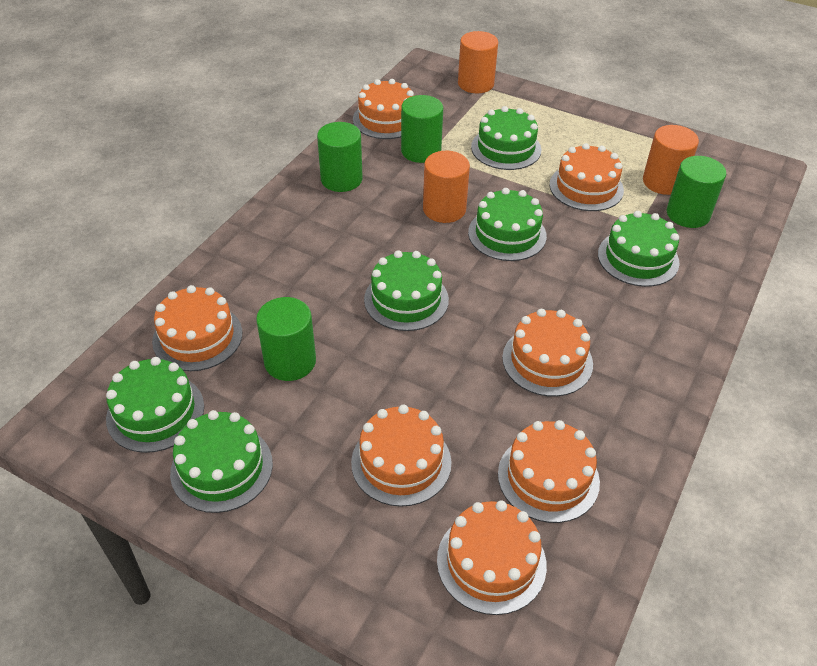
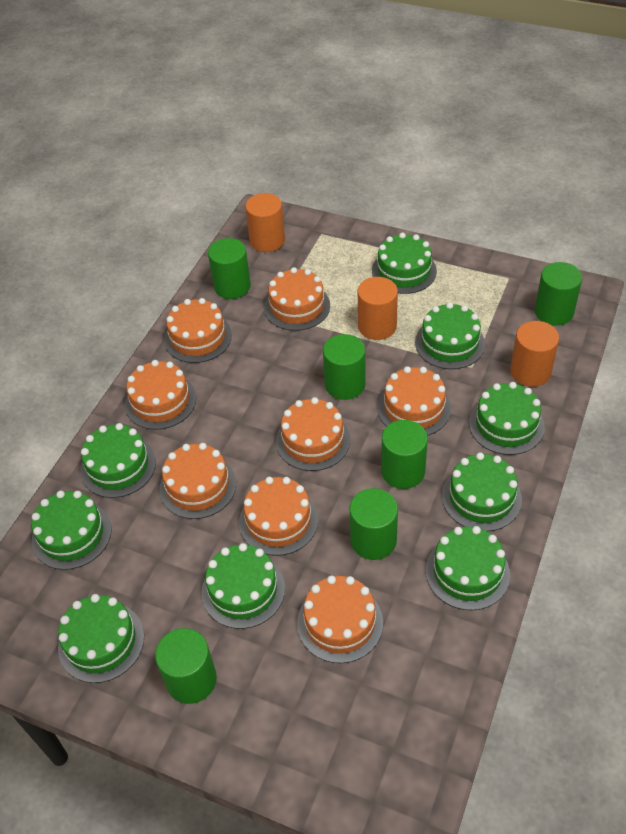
green cake: 6 -> 9
green cylinder: 4 -> 6
orange cake: 7 -> 8

